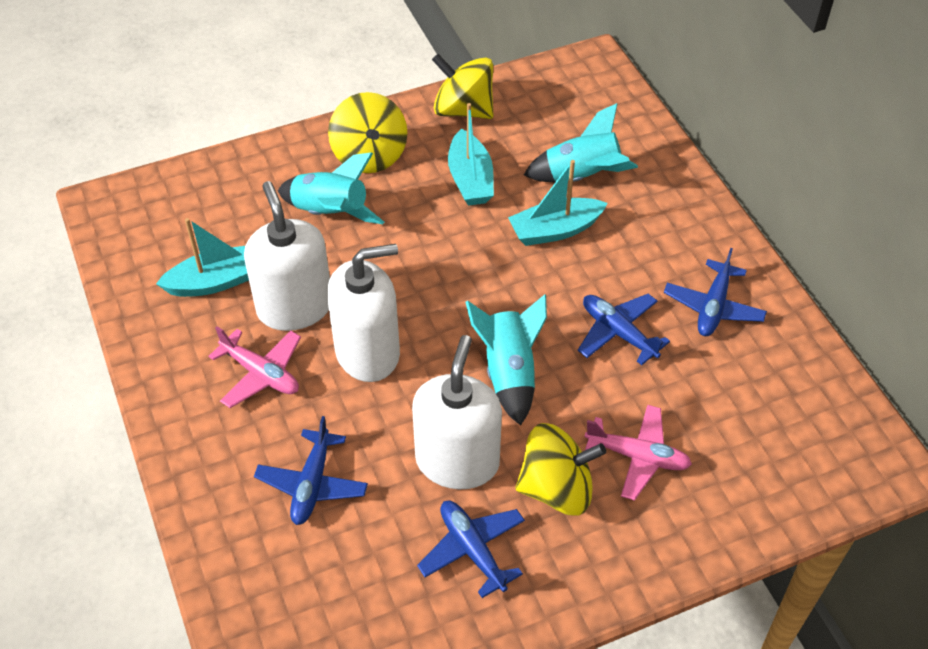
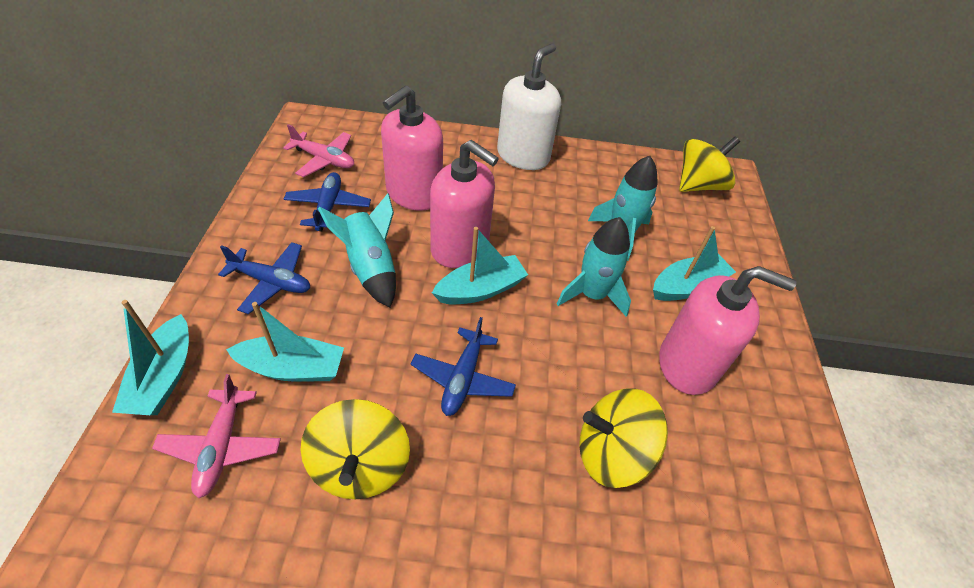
blue plane: 4 -> 3
pink soap dispenser: 0 -> 3
turquoise boat: 3 -> 4
white soap dispenser: 3 -> 1

